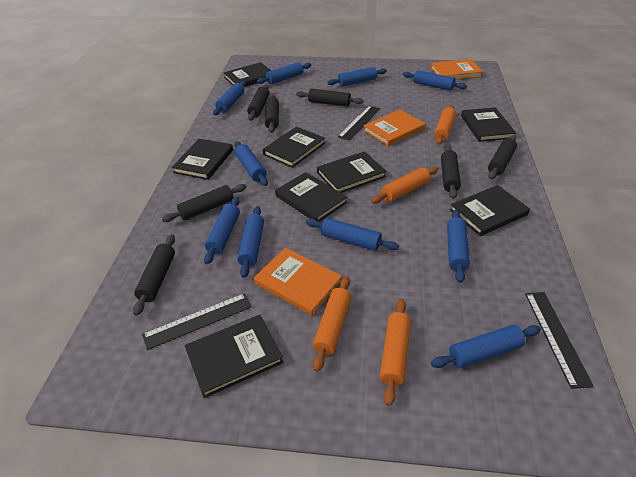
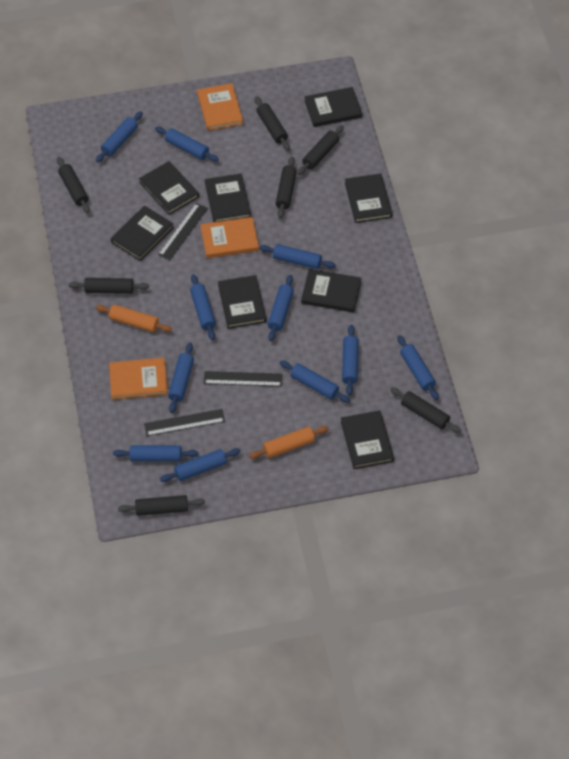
blue rolling pin: 10 -> 11
orange rolling pin: 4 -> 2

